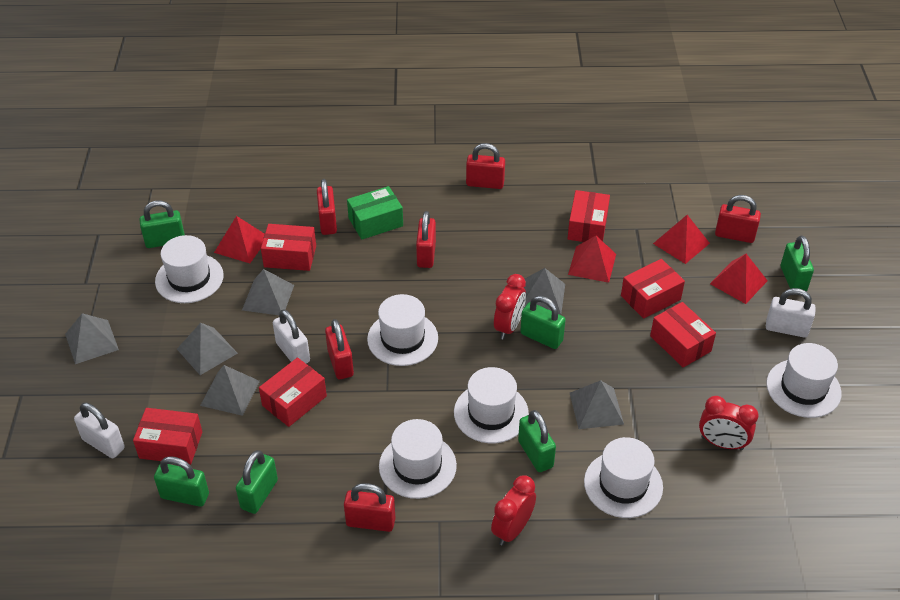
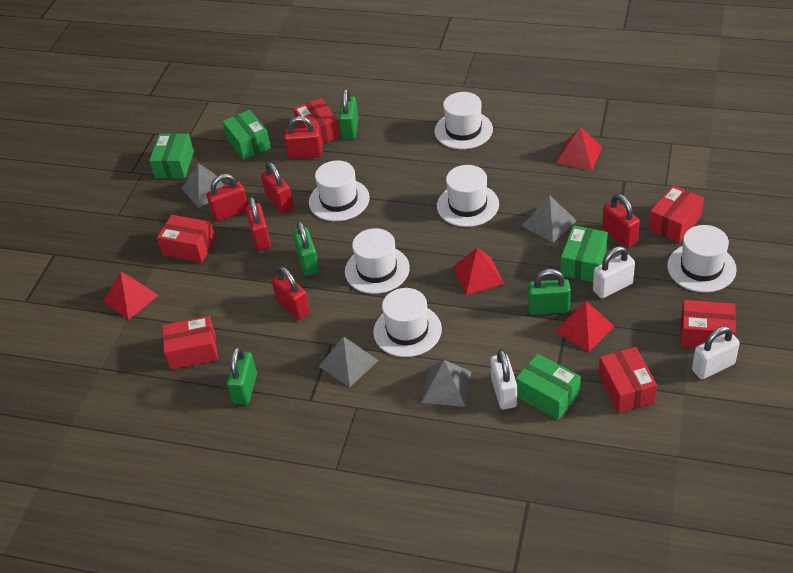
green box: 1 -> 4
green padlock: 6 -> 4
grey pyramid: 6 -> 4
red clock: 3 -> 0

